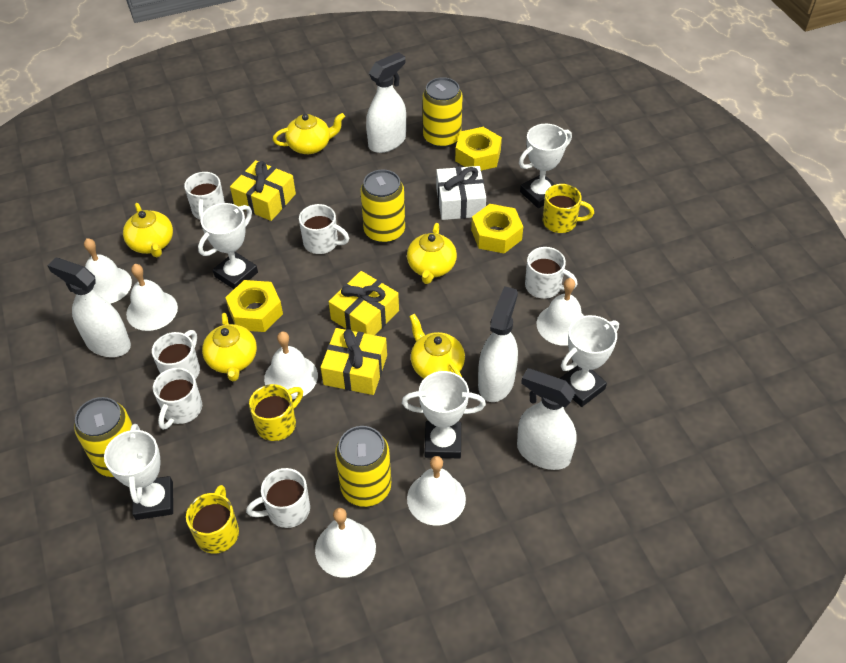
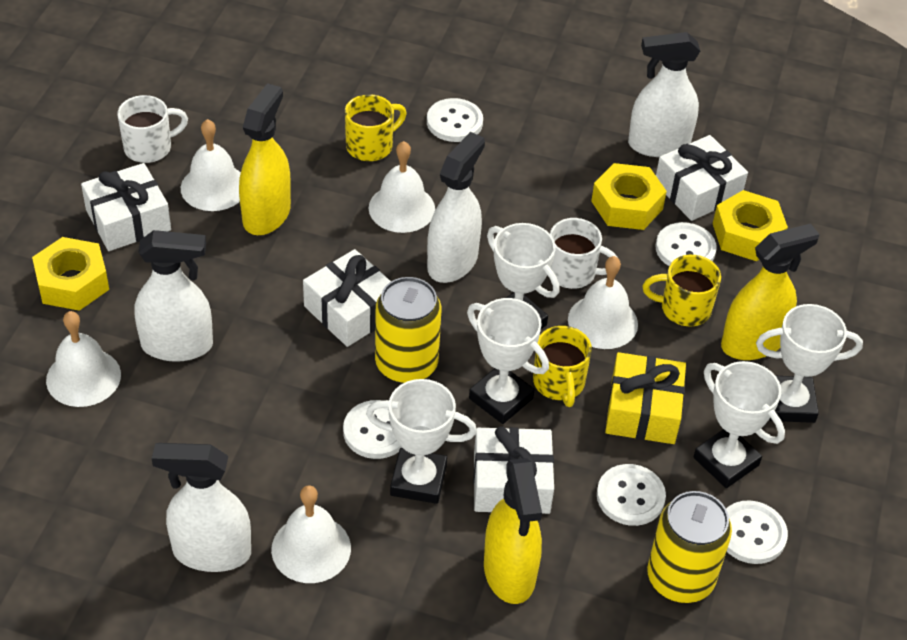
white bell: 6 -> 5
white button: 0 -> 5
white gift: 1 -> 4
white mug: 6 -> 2
yellow can: 4 -> 2
yellow gift: 3 -> 1
yellow spray bottle: 0 -> 3
yellow teapot: 5 -> 0

